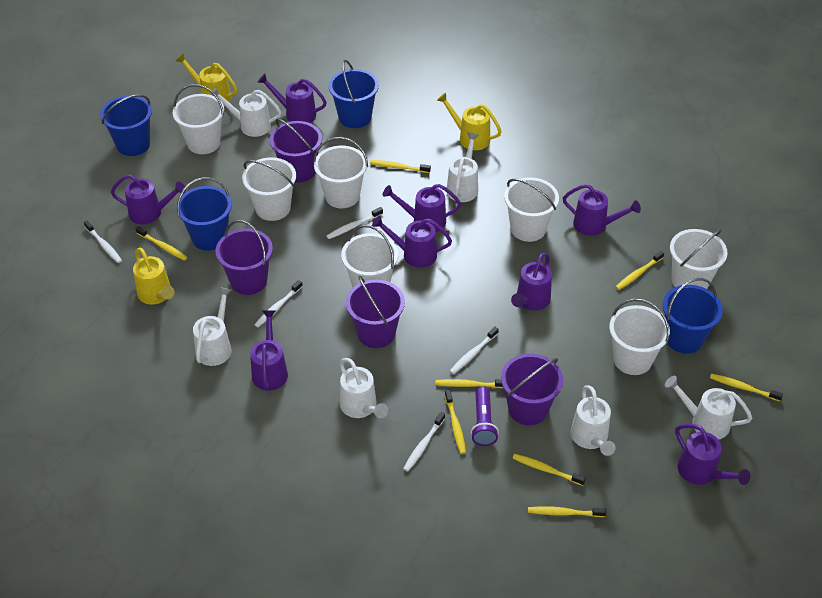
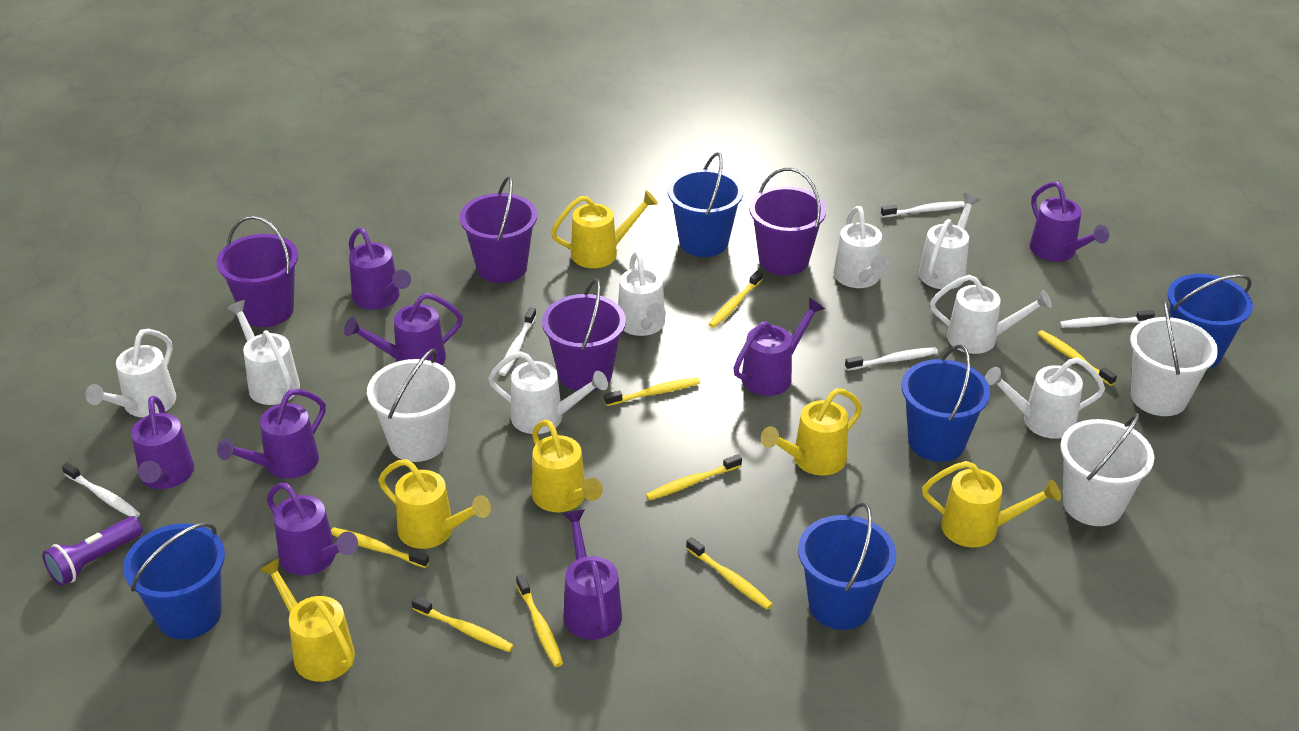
blue bucket: 4 -> 5
white bucket: 7 -> 3
white watering can: 6 -> 8
yellow watering can: 3 -> 6

